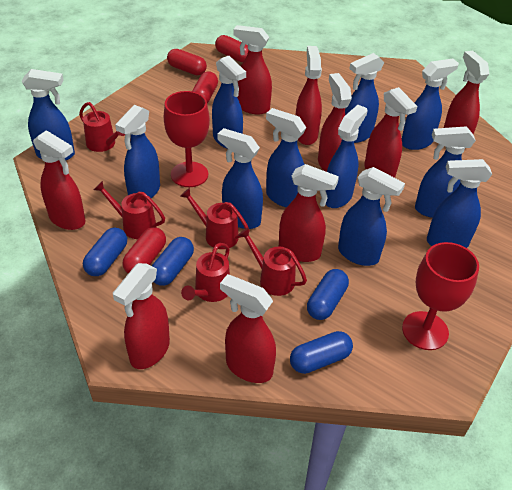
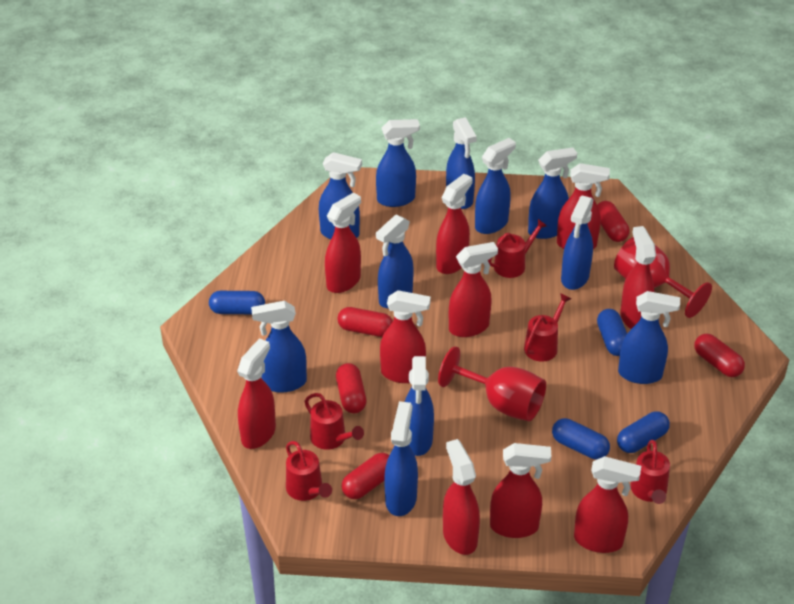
red capsule: 4 -> 5
red spray bottle: 9 -> 10

